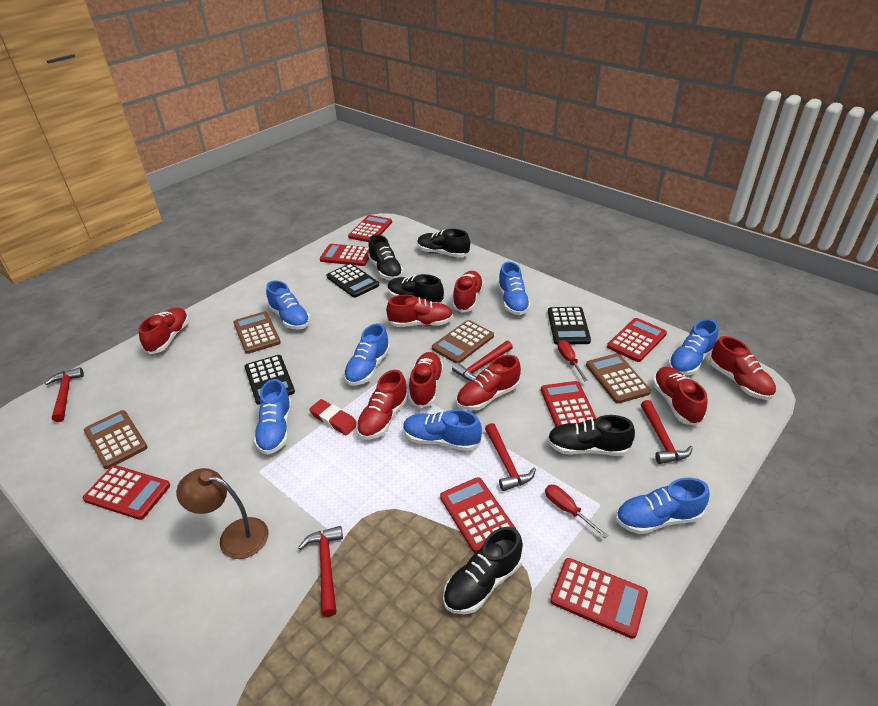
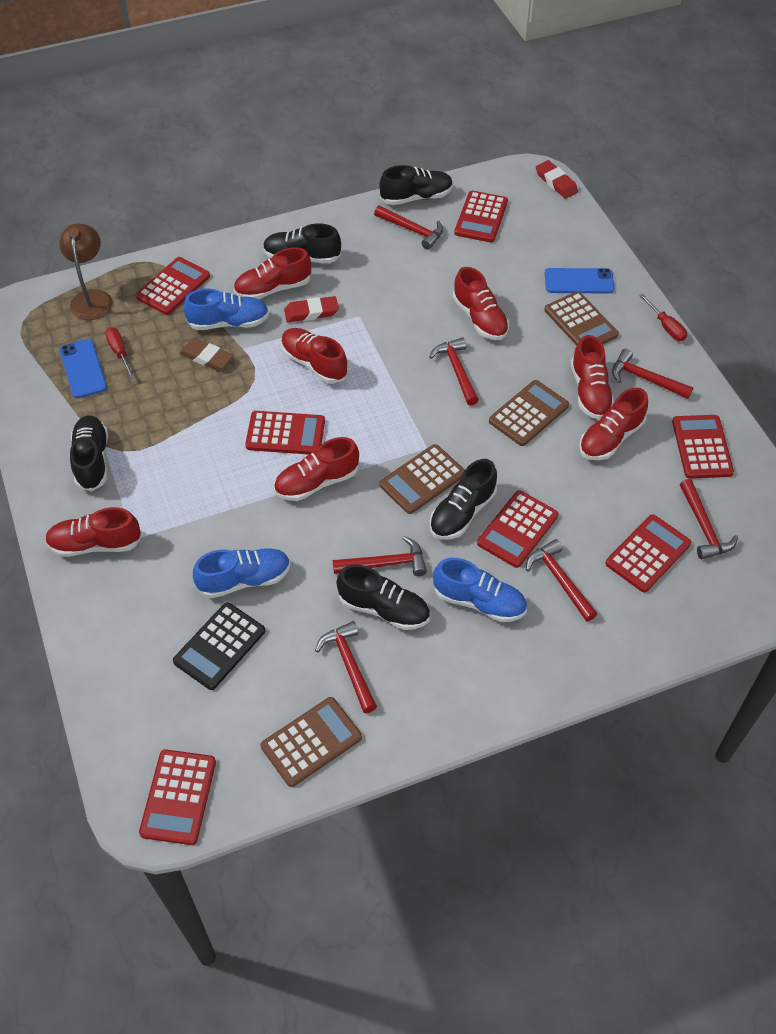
black calculator: 3 -> 1
blue phone: 0 -> 2
blue shoe: 7 -> 3
brown eraser: 0 -> 1
red eraser: 1 -> 2
red hammer: 5 -> 7
red shoe: 8 -> 7

